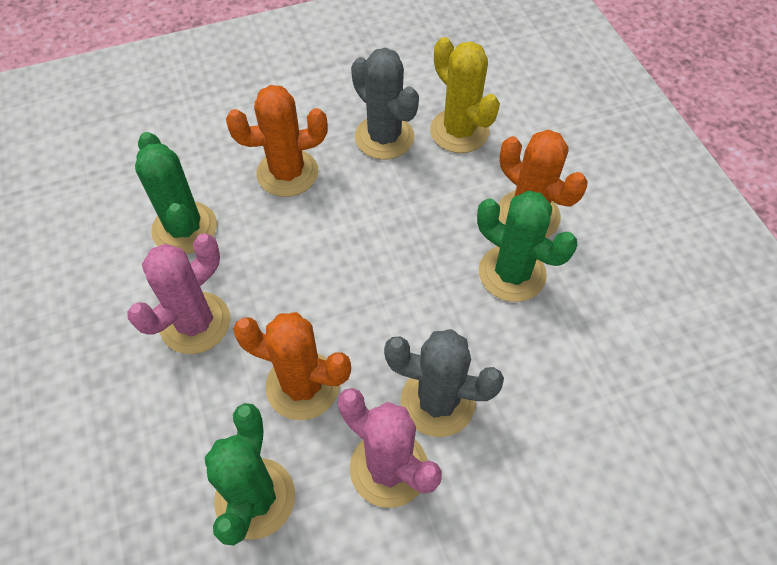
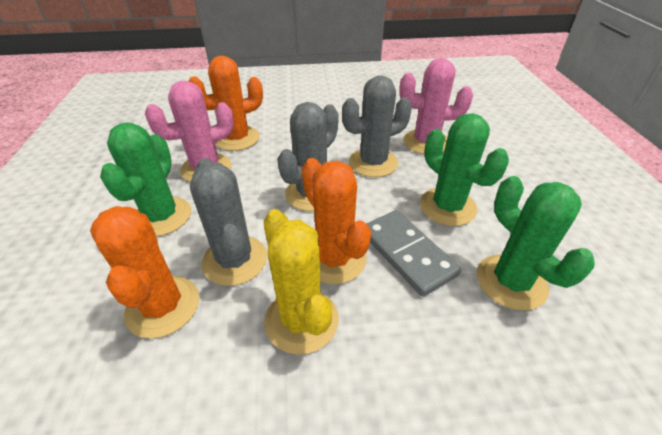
grey cactus: 2 -> 3
grey domino: 0 -> 1

